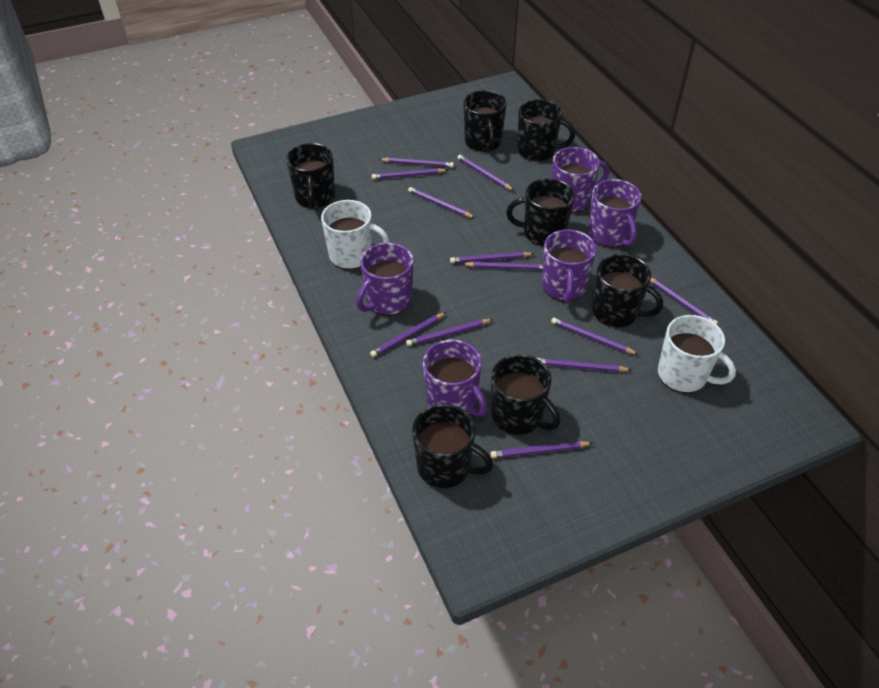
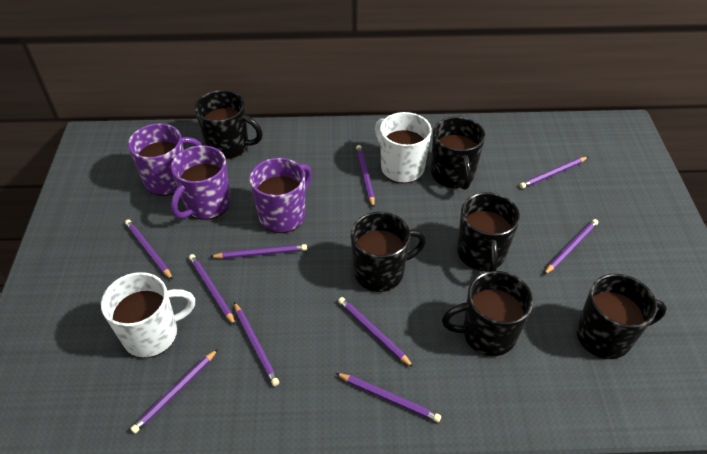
black mug: 7 -> 6
purple mug: 5 -> 3
purple pencil: 12 -> 10

